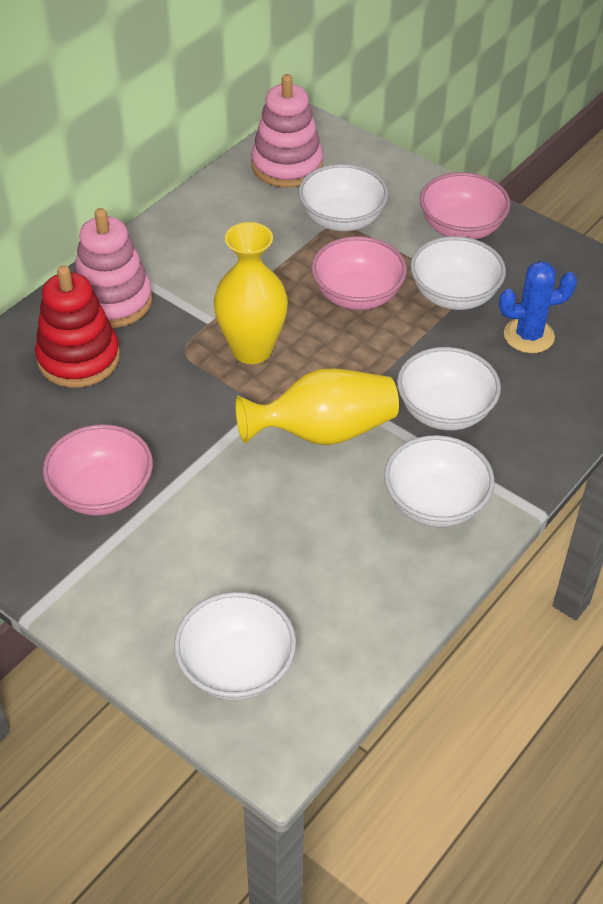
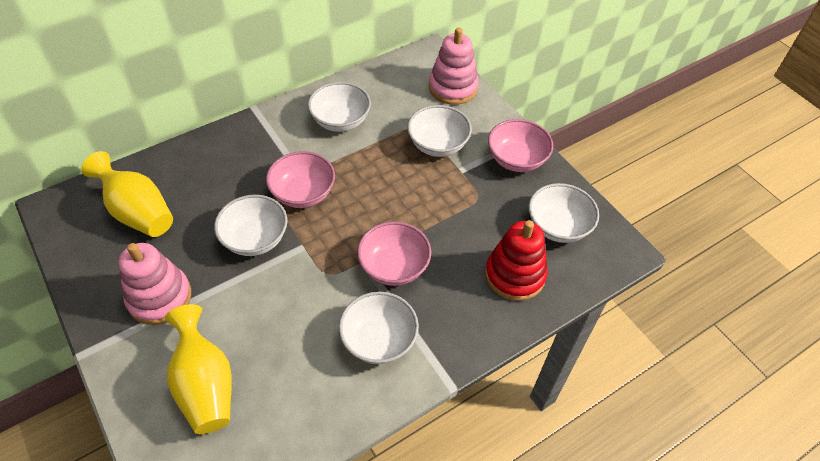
blue cactus: 1 -> 0

